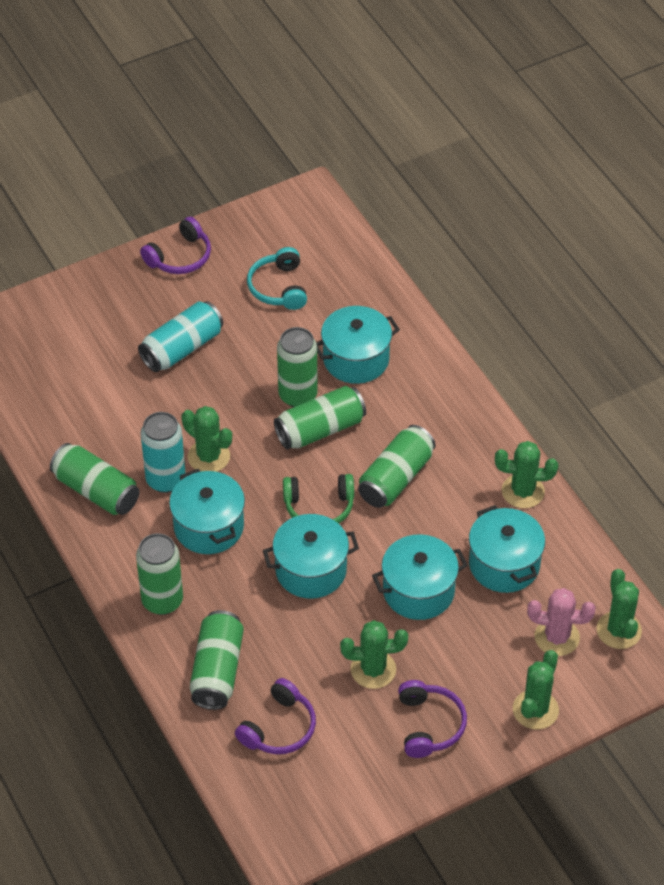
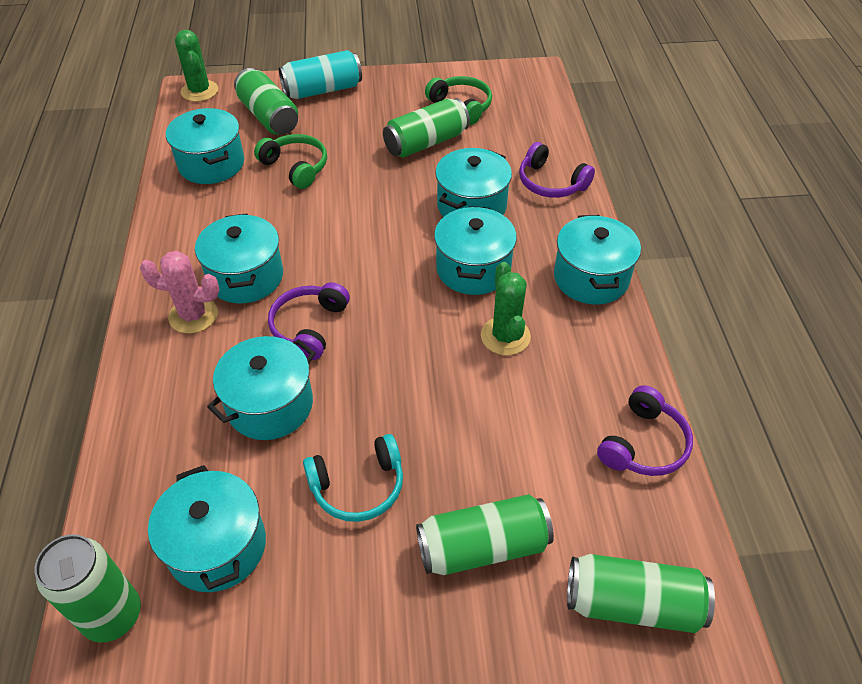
green cactus: 5 -> 2
green can: 6 -> 5
green headphones: 1 -> 2
turquoise can: 2 -> 1
turquoise pot: 5 -> 7

